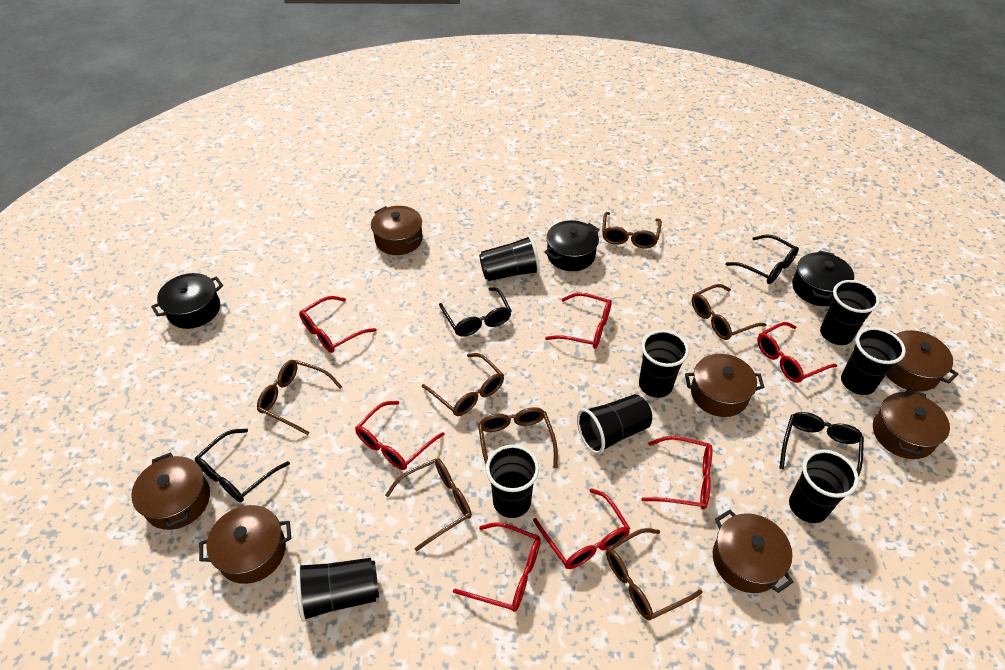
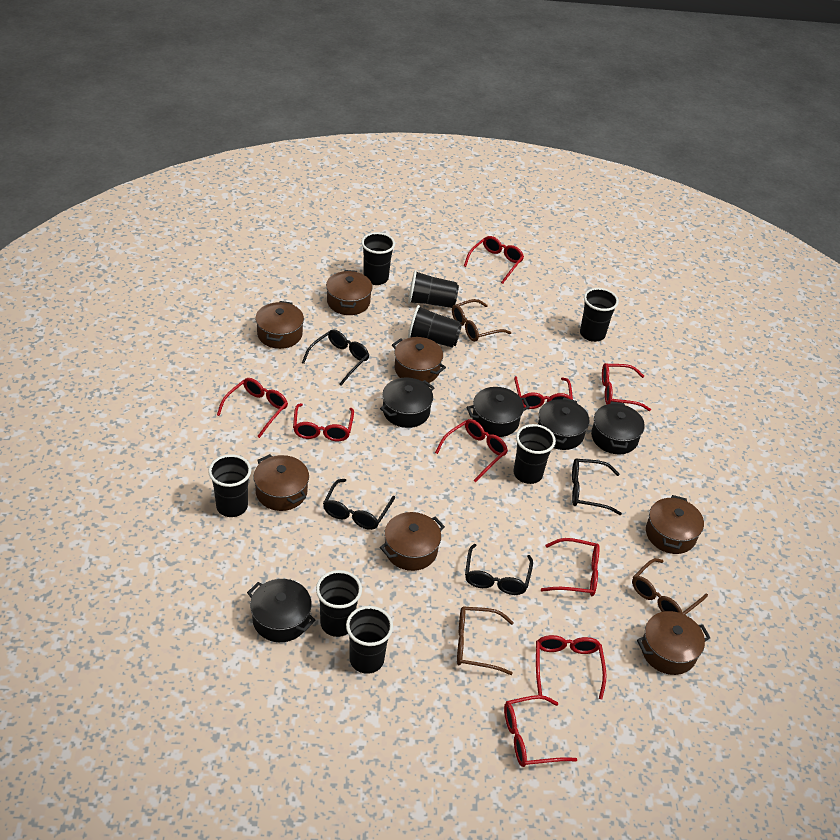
black pot: 3 -> 5
brown glasses: 7 -> 3
red glasses: 7 -> 9

